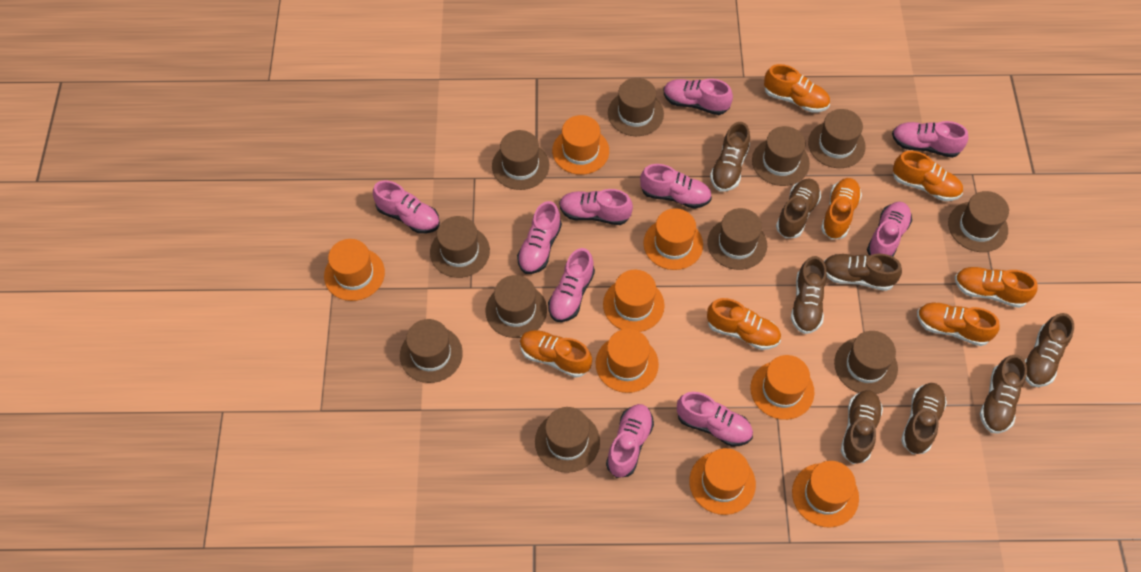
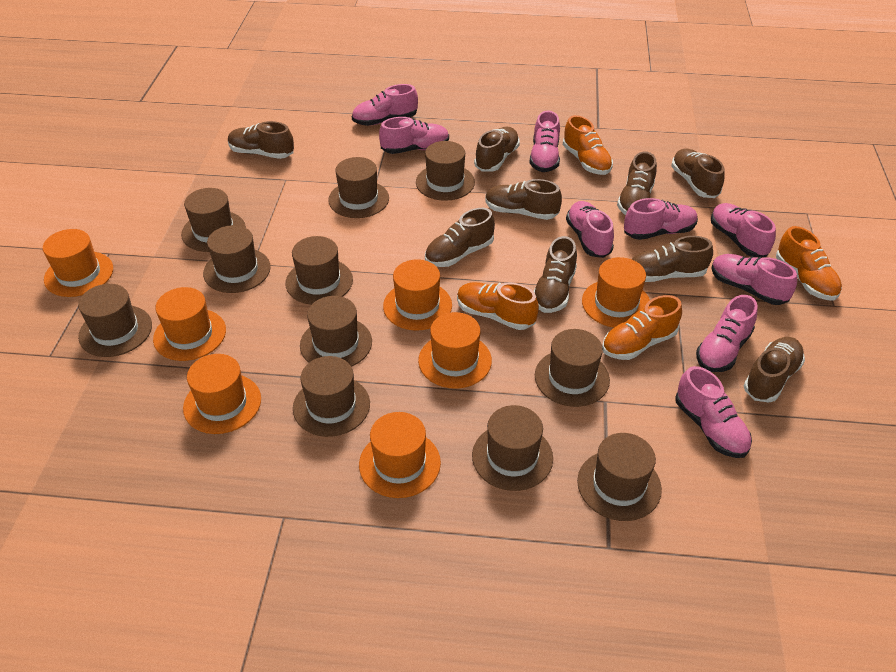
brown shoe: 8 -> 9
orange hat: 8 -> 7
orange shoe: 7 -> 4
pink shoe: 10 -> 9

